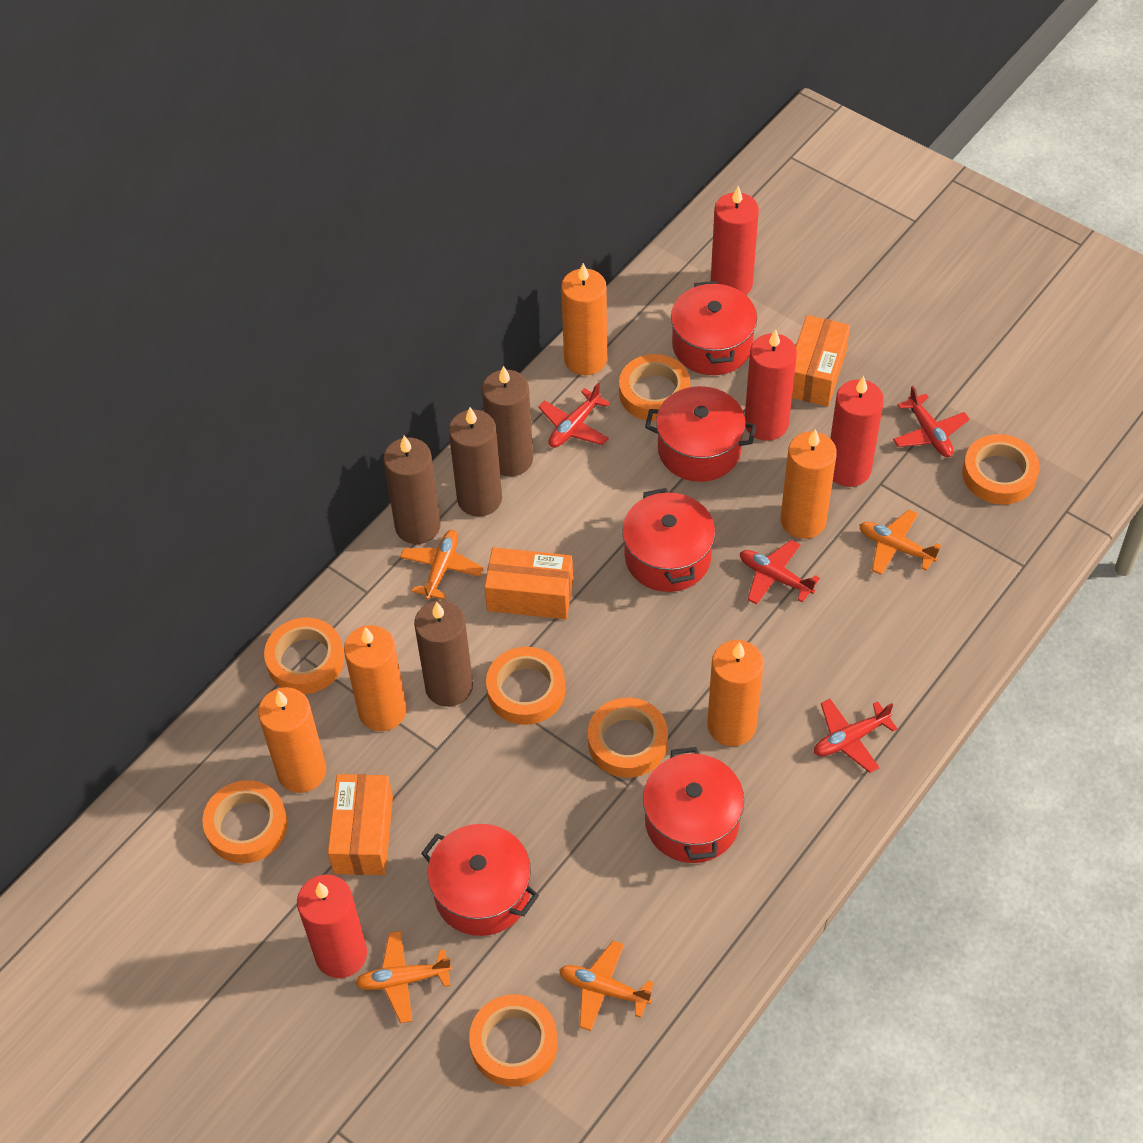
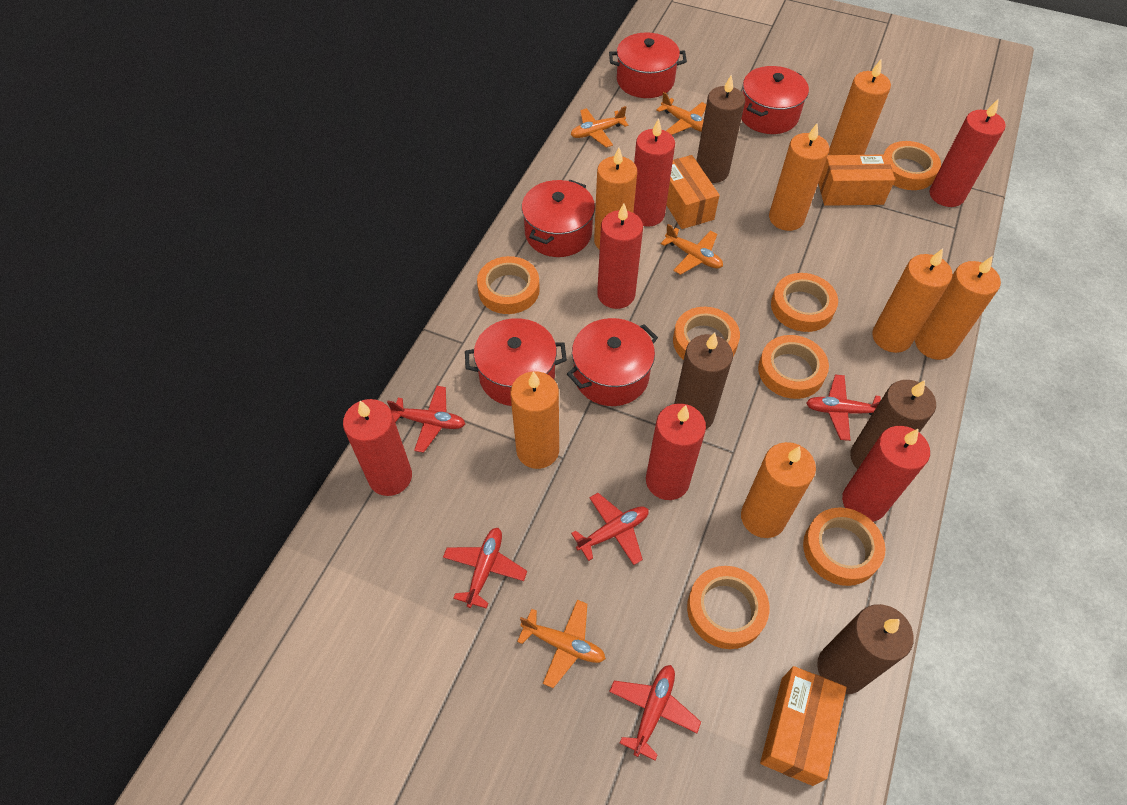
orange candle: 5 -> 7
red candle: 4 -> 6
red plane: 4 -> 5

